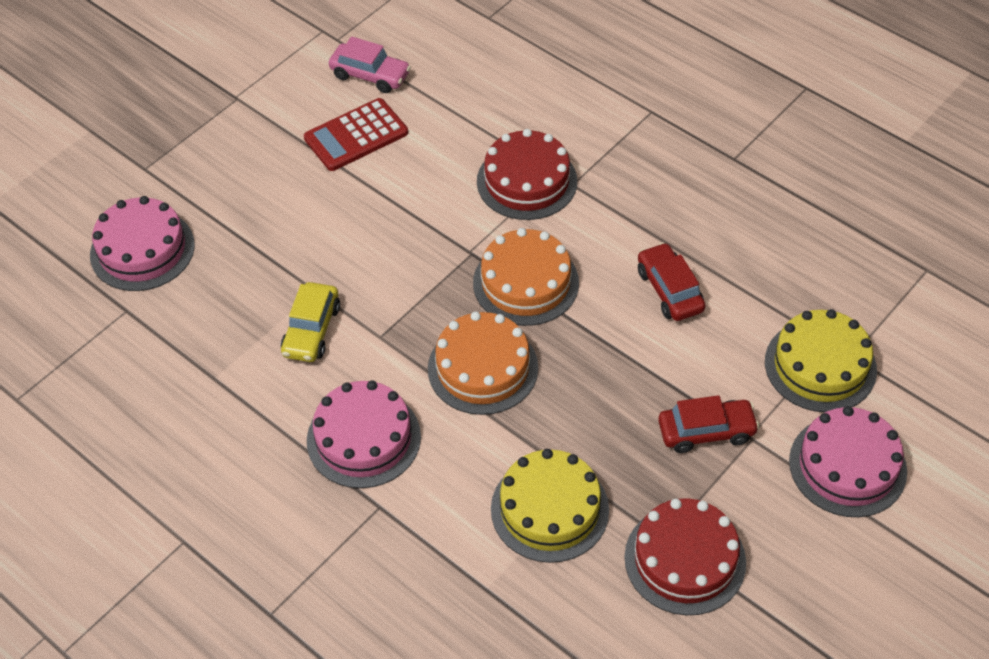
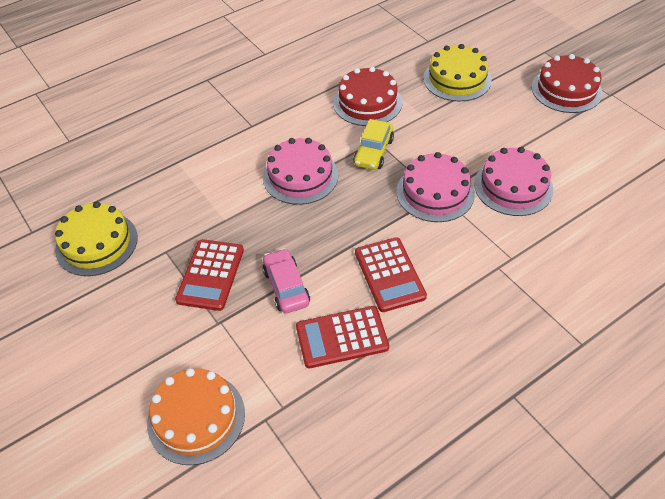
orange cake: 2 -> 1
red calculator: 1 -> 3
red car: 2 -> 0

